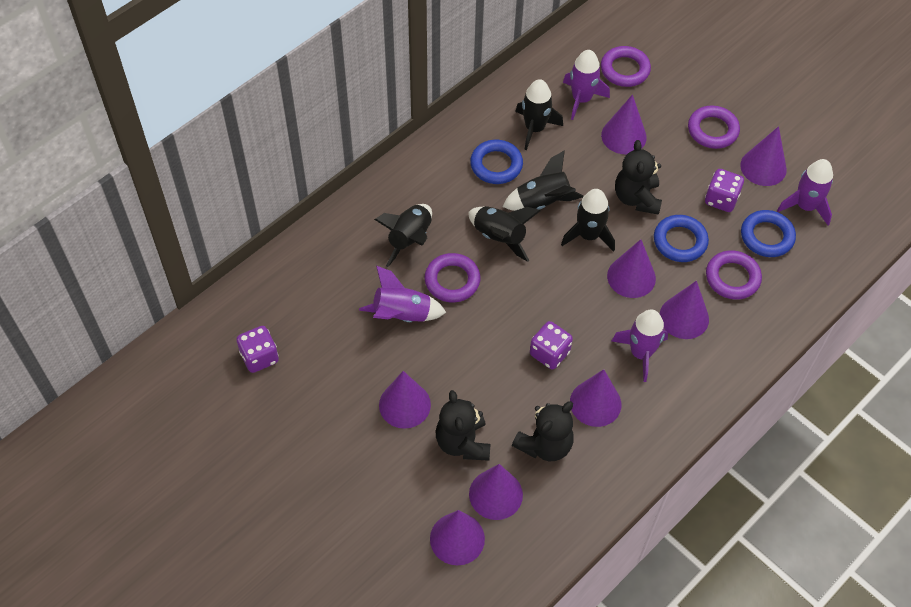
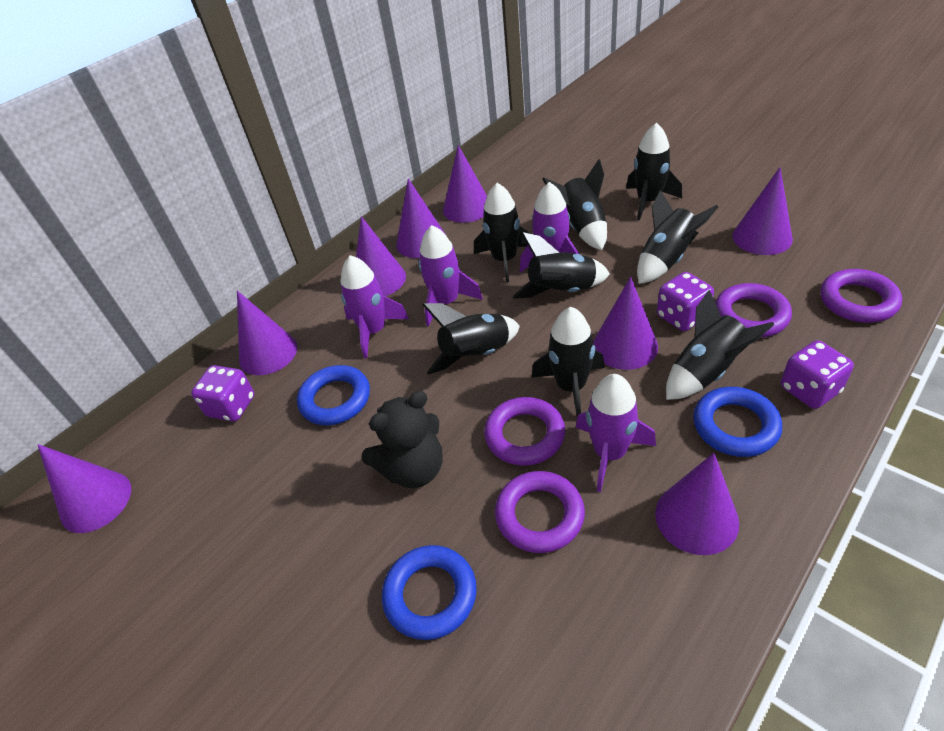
black rocket: 5 -> 8
black teddy bear: 3 -> 1

